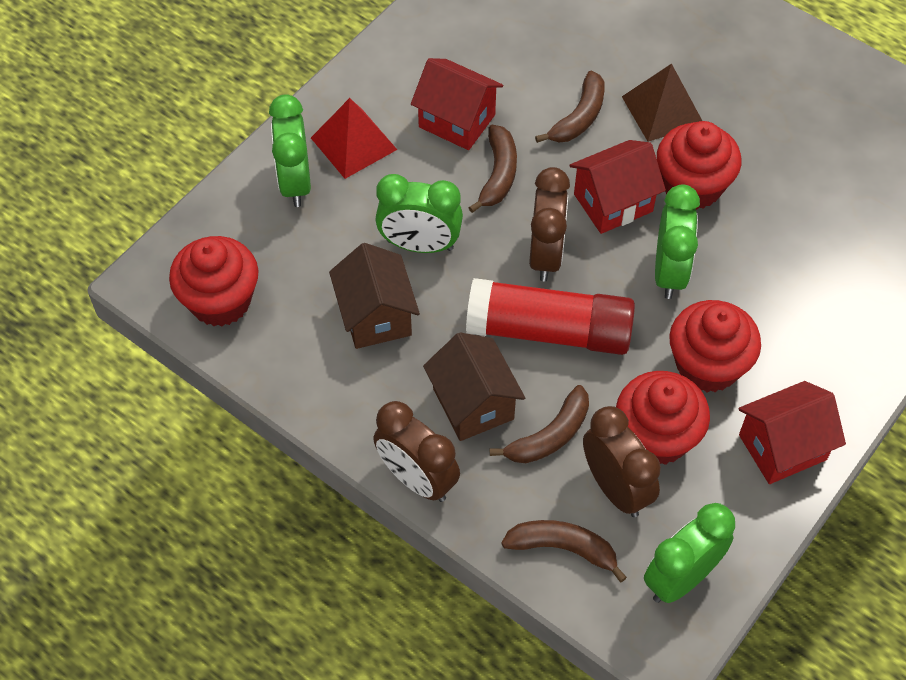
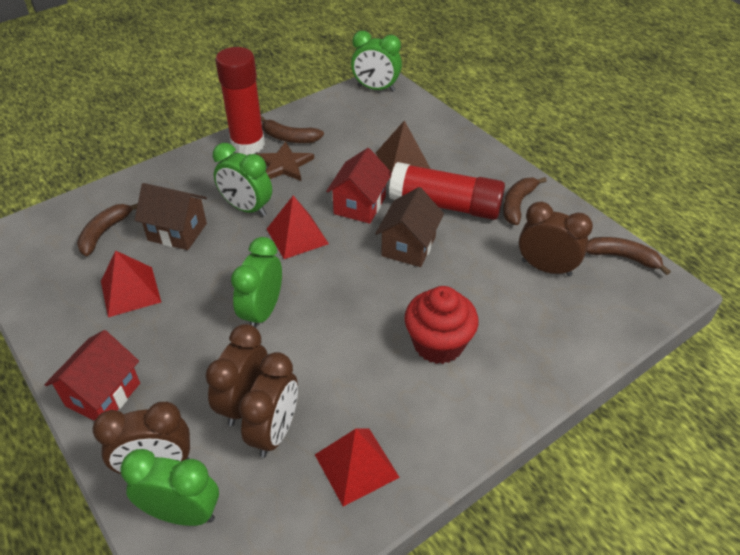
brown clock: 3 -> 4
brown star: 0 -> 1
red cupcake: 4 -> 1
red glue stick: 1 -> 2
red house: 3 -> 2
red pyramid: 1 -> 3

